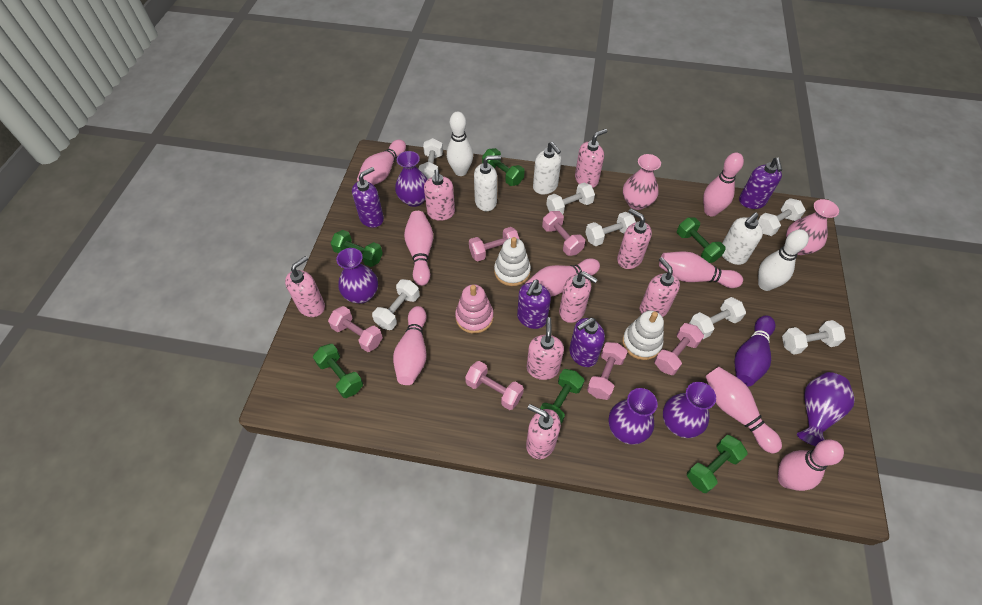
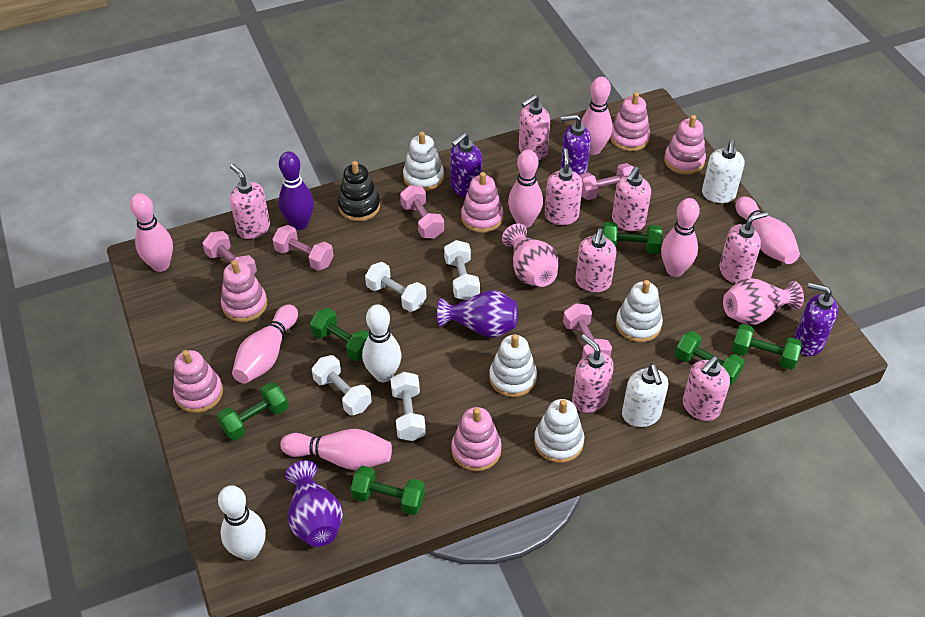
black stacking toy: 0 -> 1
pink bowling pin: 8 -> 7
pink dumbbell: 6 -> 5
pink stacking toy: 1 -> 6
purple soap dispenser: 4 -> 3
purple vase: 5 -> 2
white dumbbell: 7 -> 4
white soap dispenser: 3 -> 2
white stacking toy: 2 -> 4

